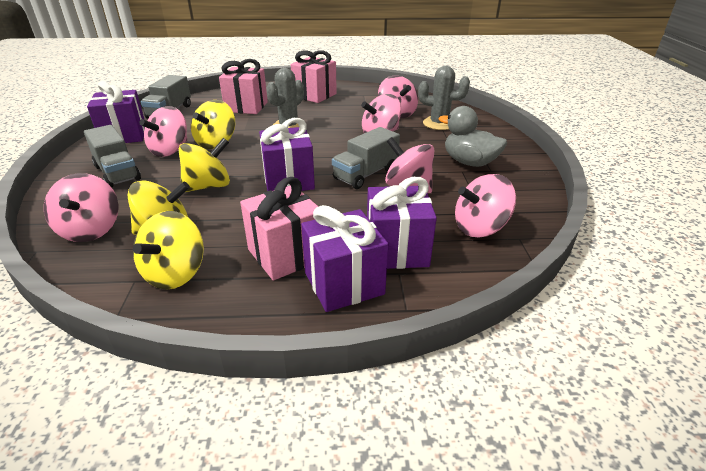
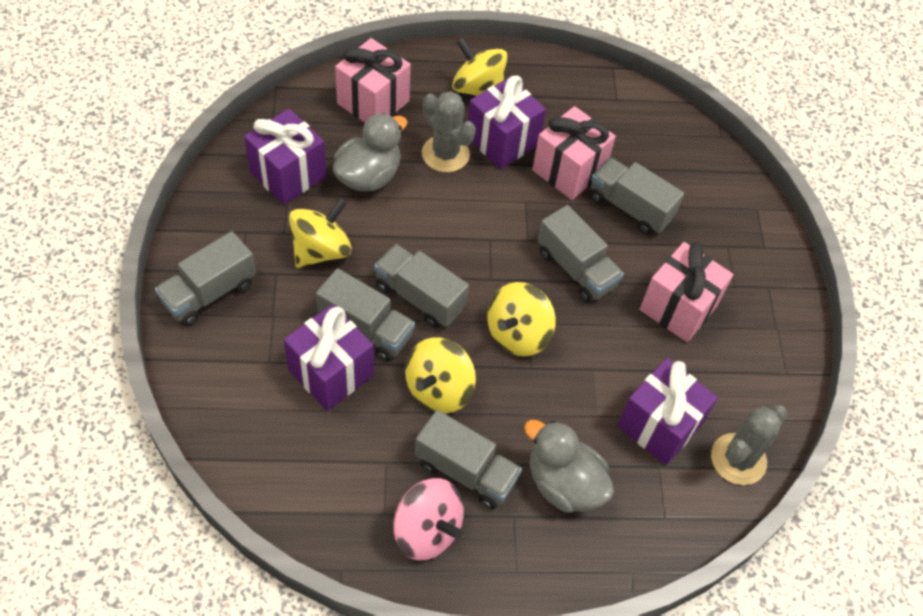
grey duck: 1 -> 2
grey truck: 3 -> 6
pink spinning top: 6 -> 1

